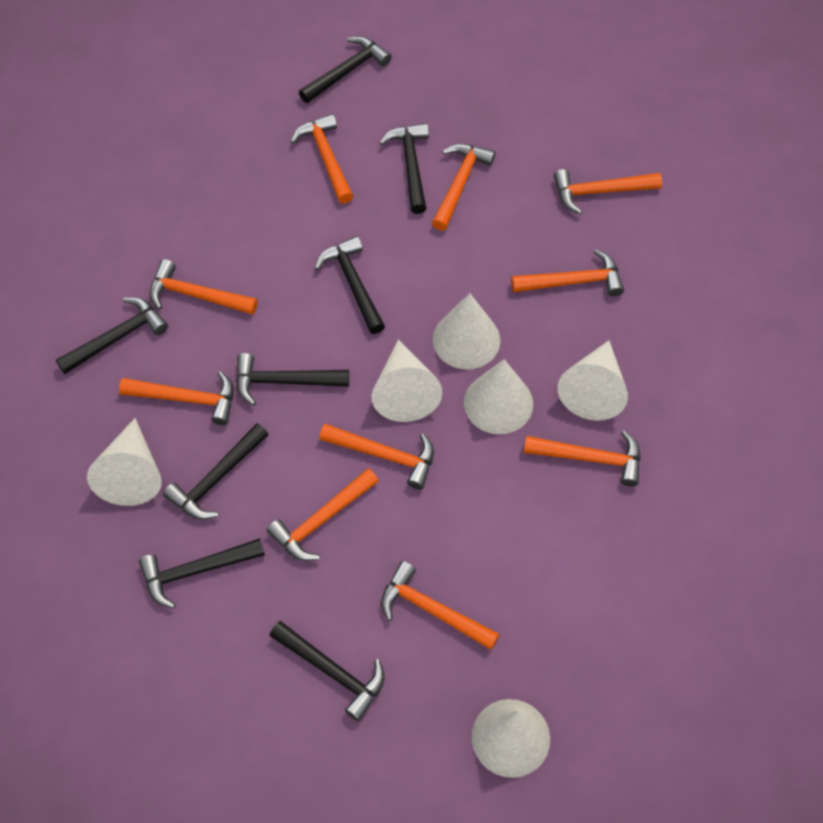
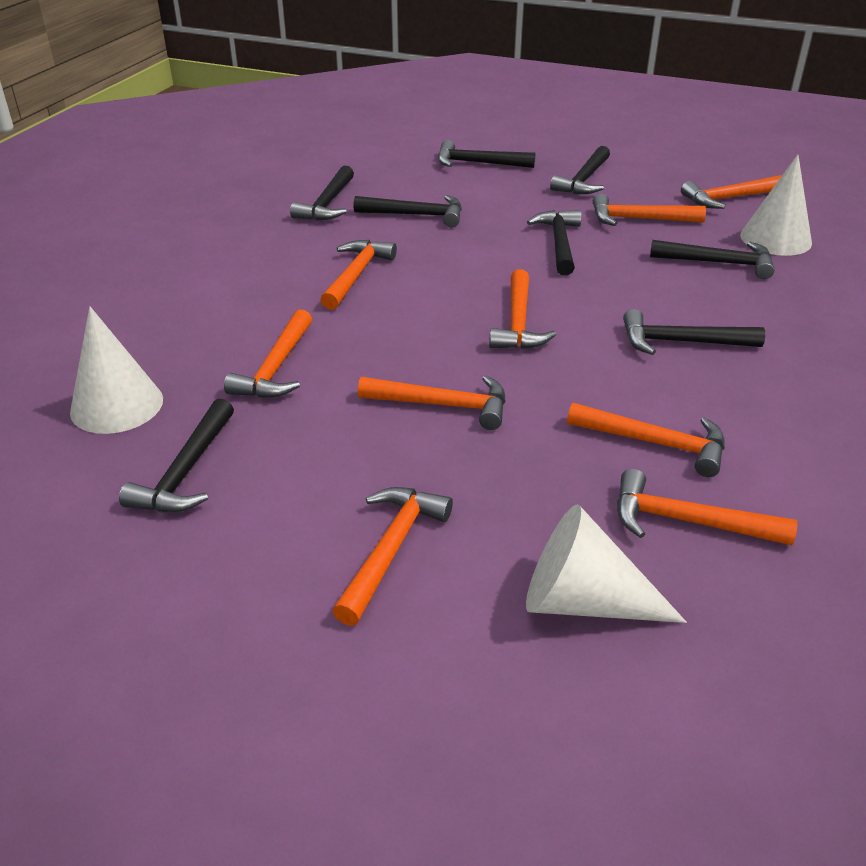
orange hammer: 10 -> 9
white cone: 6 -> 3

